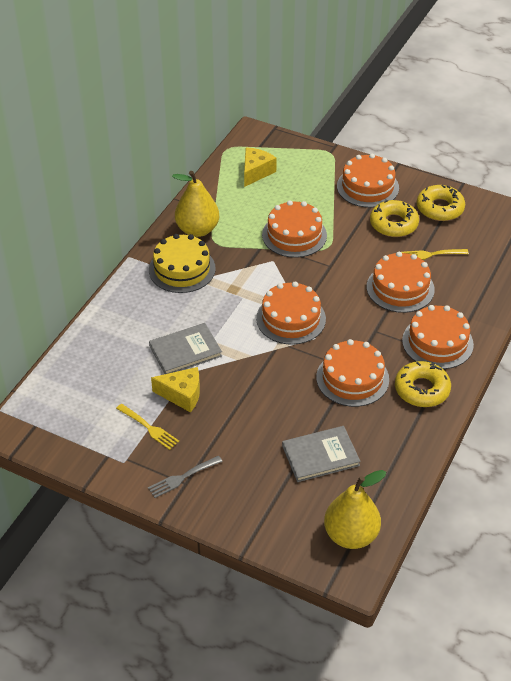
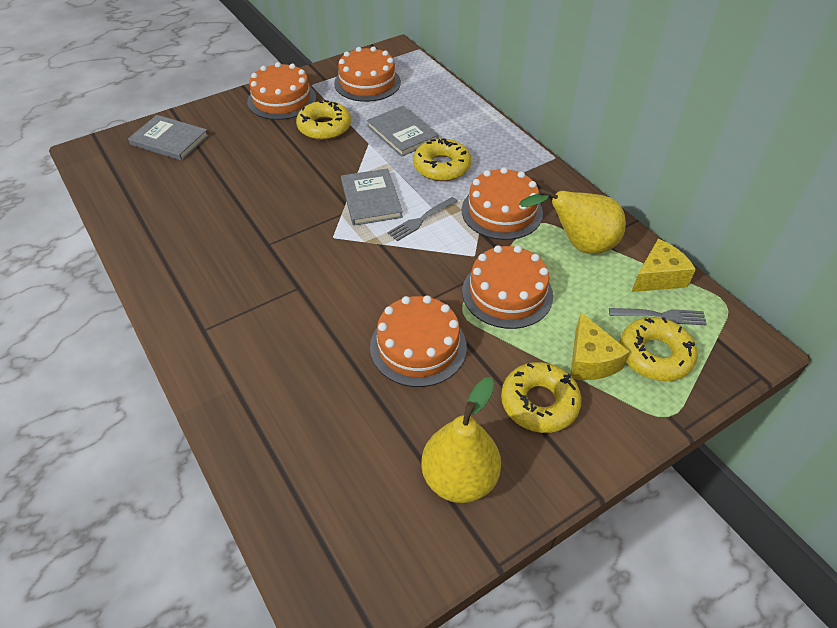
grey book: 2 -> 3
grey fork: 1 -> 2
orange cake: 6 -> 5
yellow cake: 1 -> 0
yellow donut: 3 -> 4
yellow fork: 2 -> 0

